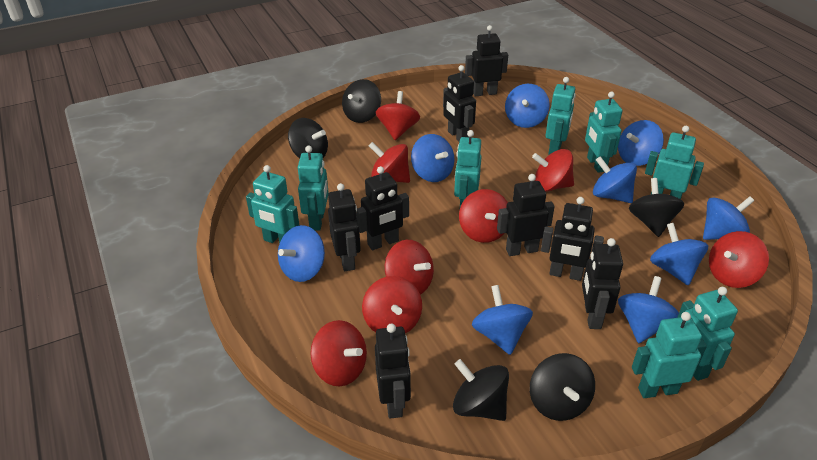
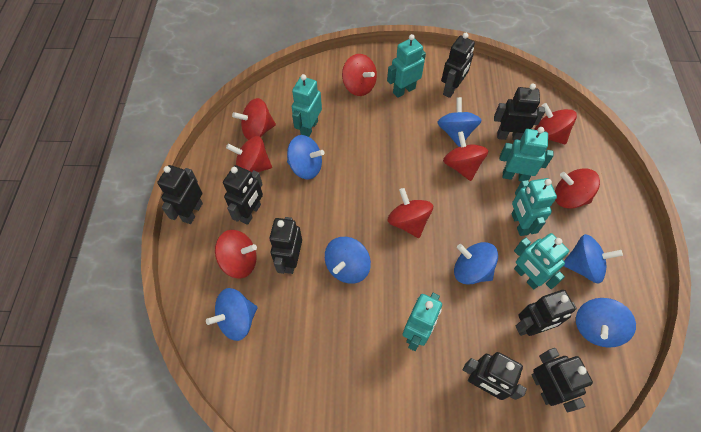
black spinning top: 5 -> 0
blue spinning top: 9 -> 7
turquoise robot: 8 -> 6

